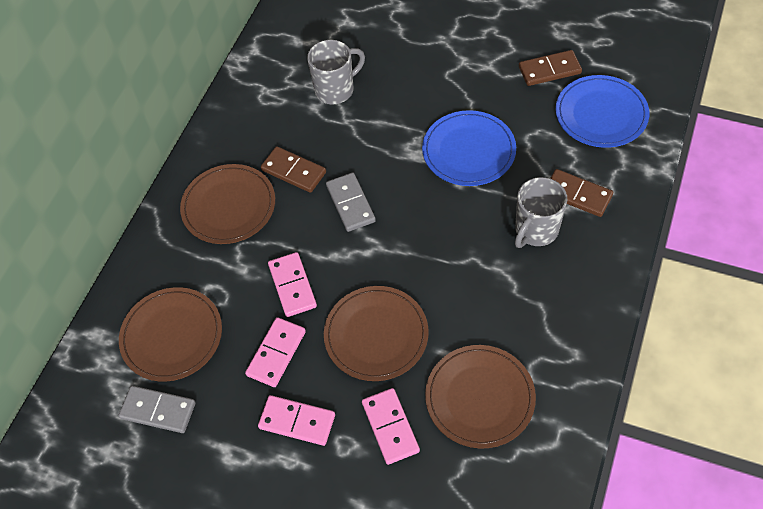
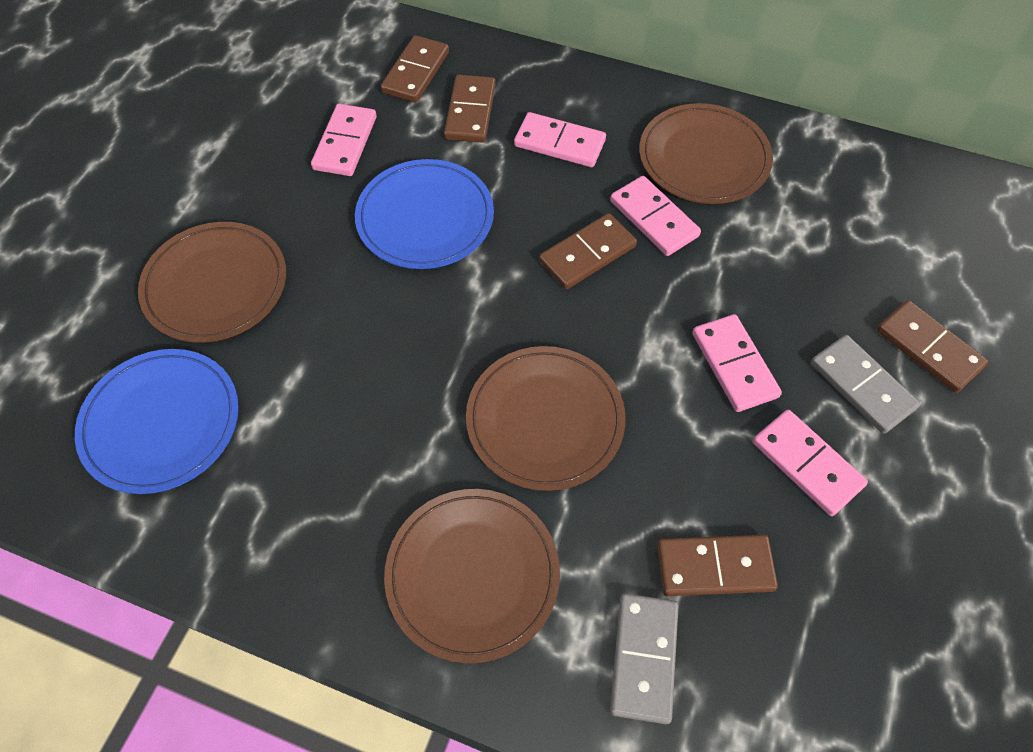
brown domino: 3 -> 5
grey mug: 2 -> 0
pink domino: 4 -> 5

